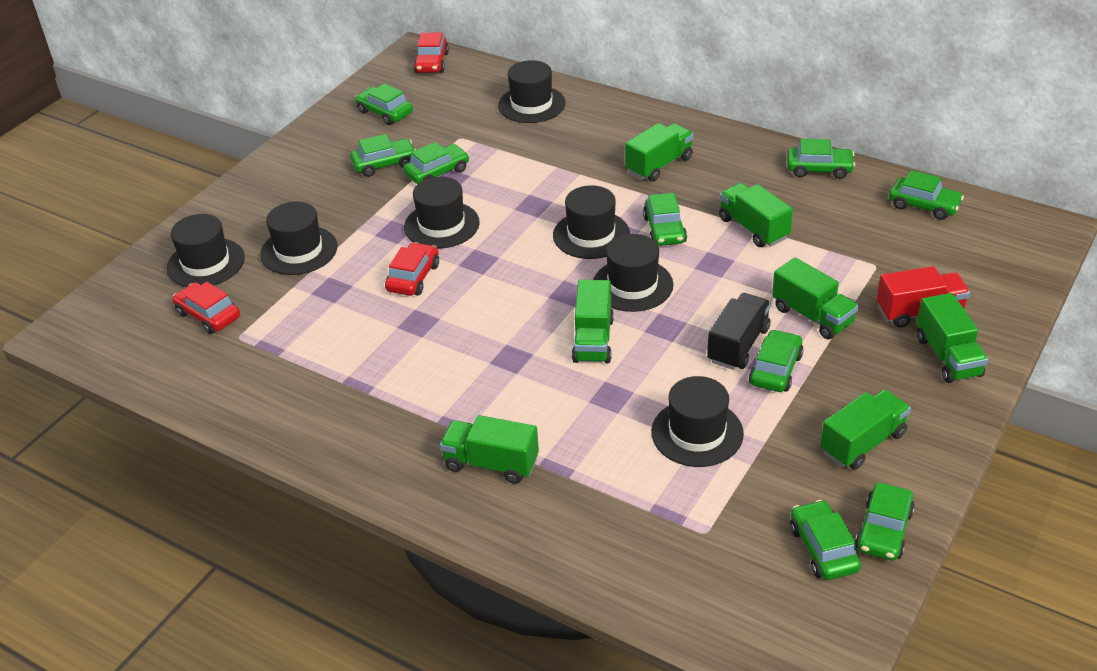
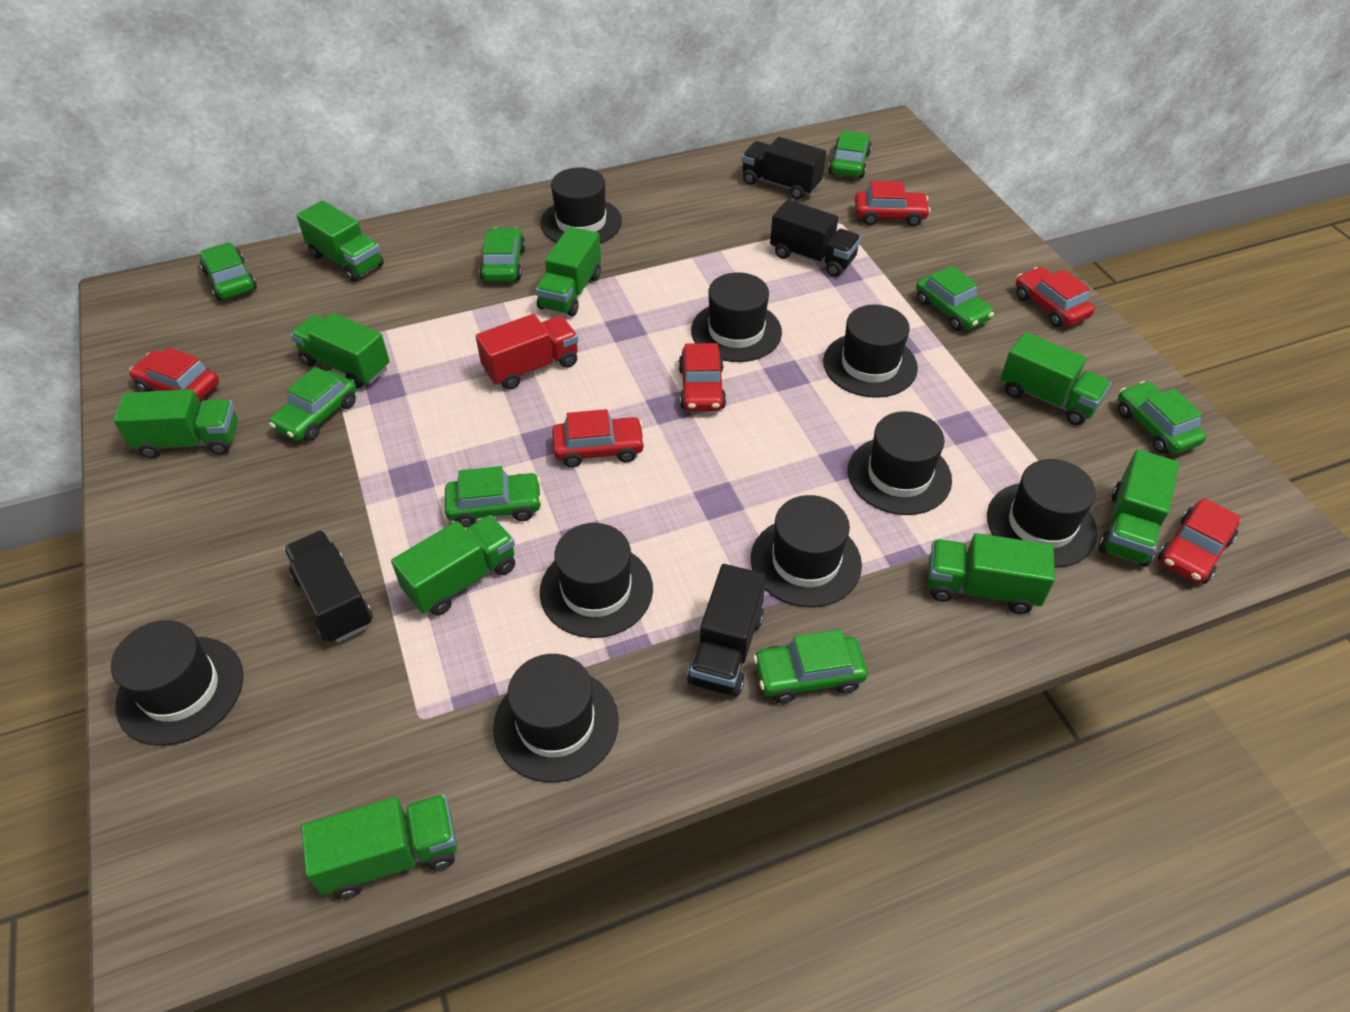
black hat: 7 -> 9
black truck: 1 -> 4
green car: 9 -> 8
green truck: 7 -> 9
red car: 3 -> 6

